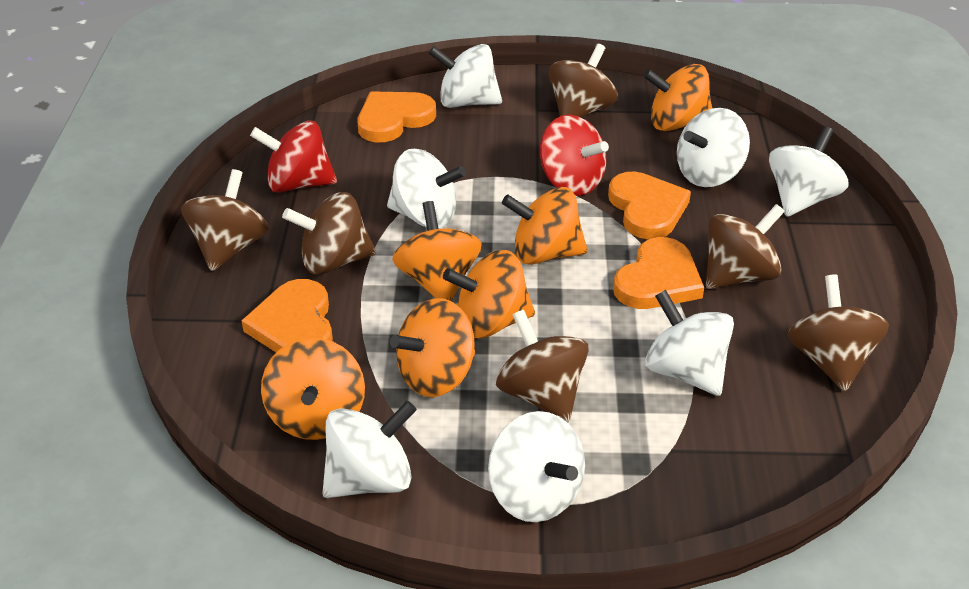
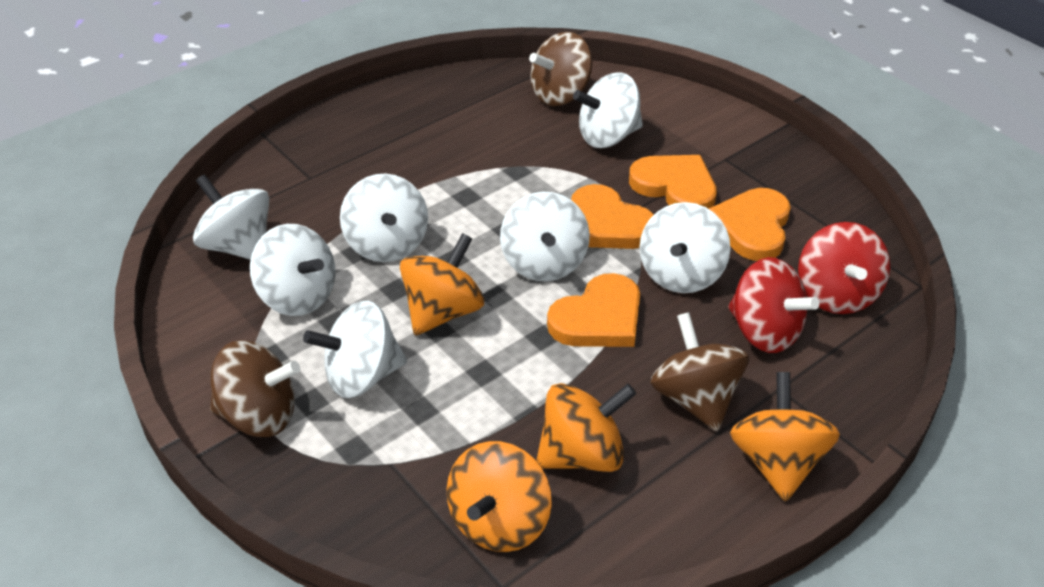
brown spinning top: 6 -> 3
orange spinning top: 6 -> 4

